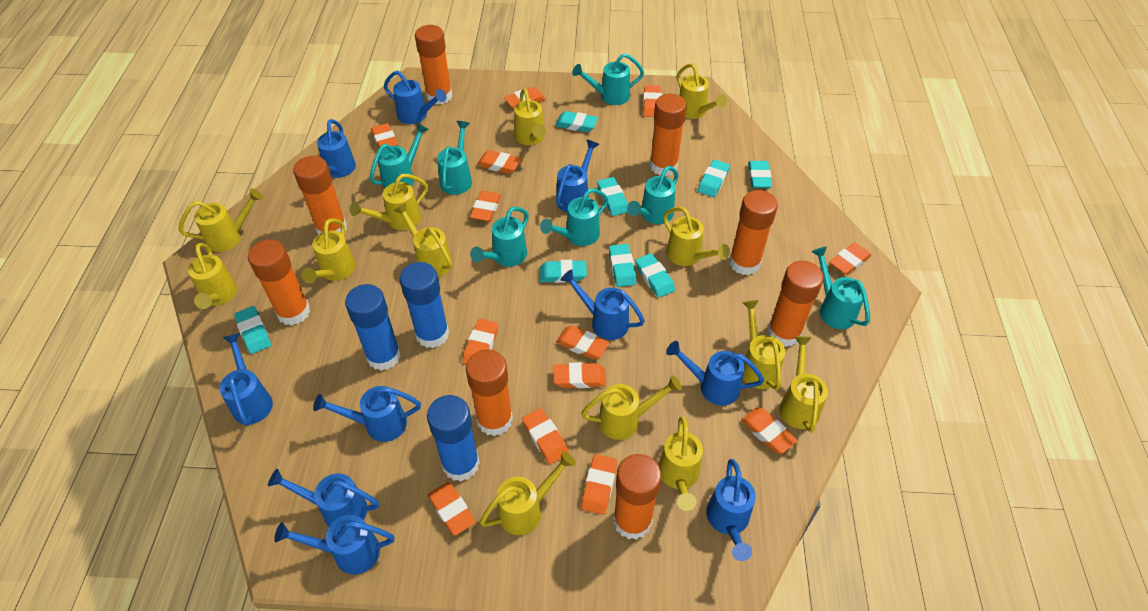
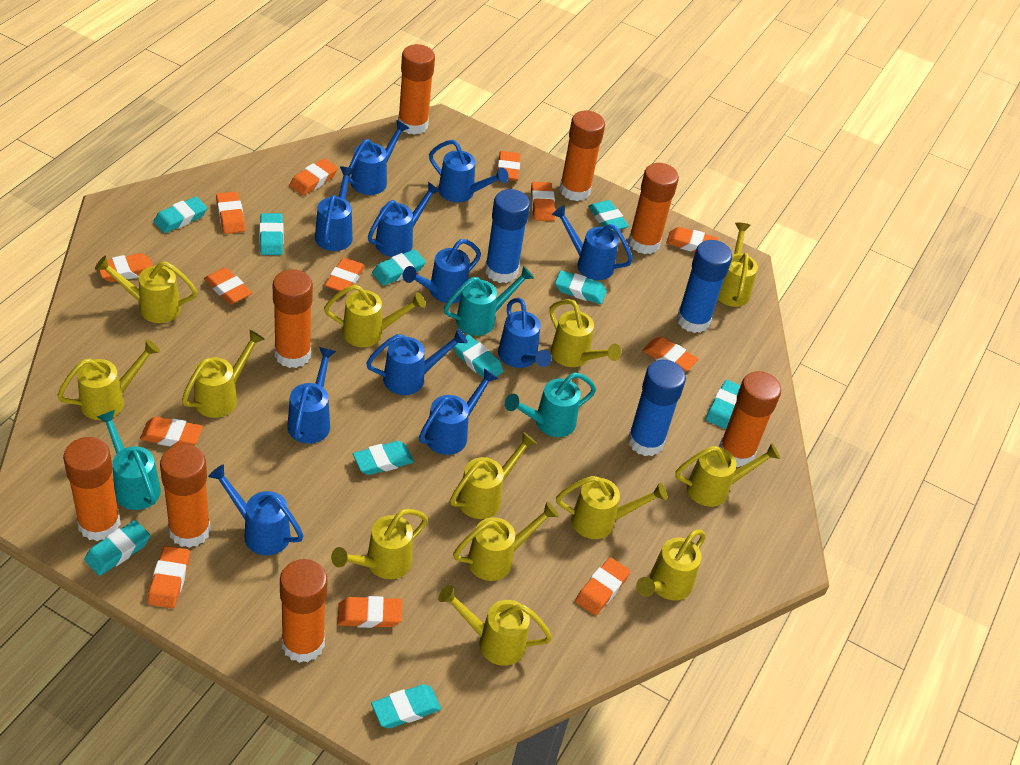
blue watering can: 10 -> 11
turquoise eraser: 8 -> 10
turquoise watering can: 7 -> 3

